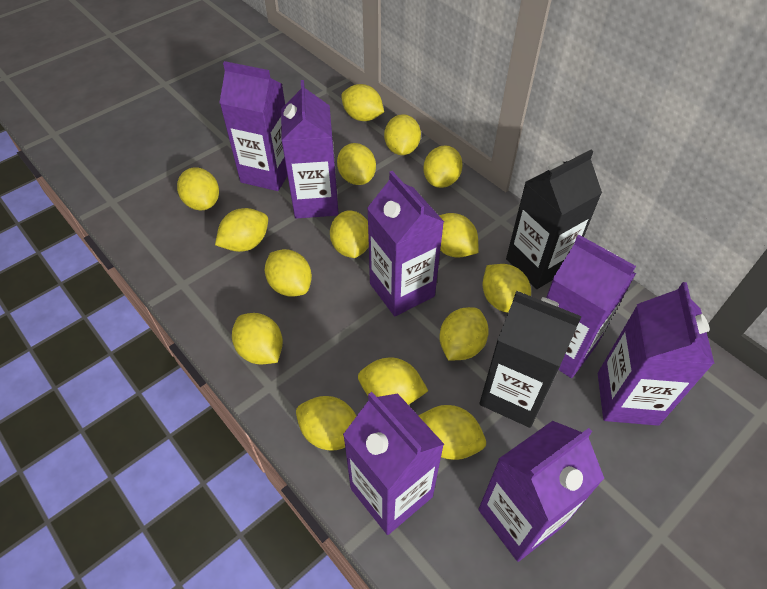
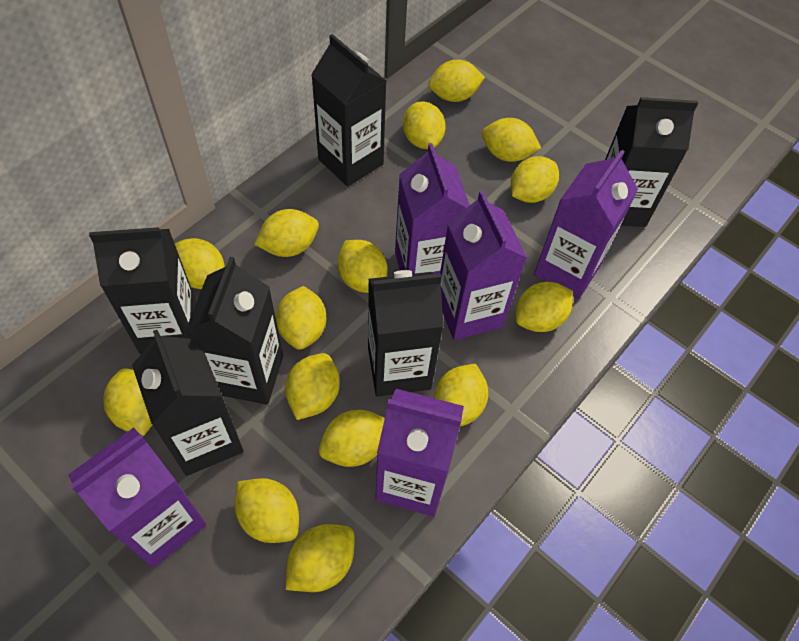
black carton: 2 -> 6
purple carton: 7 -> 5

